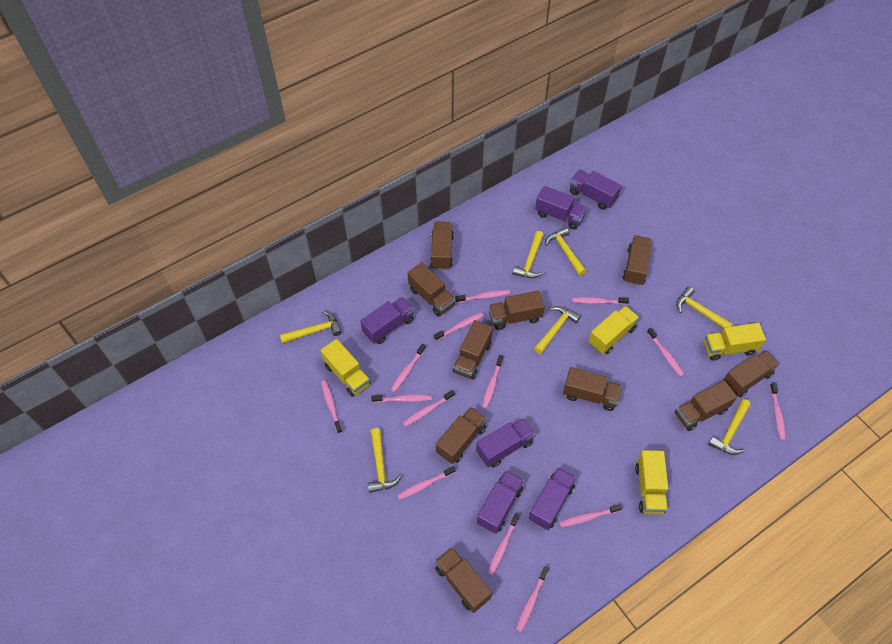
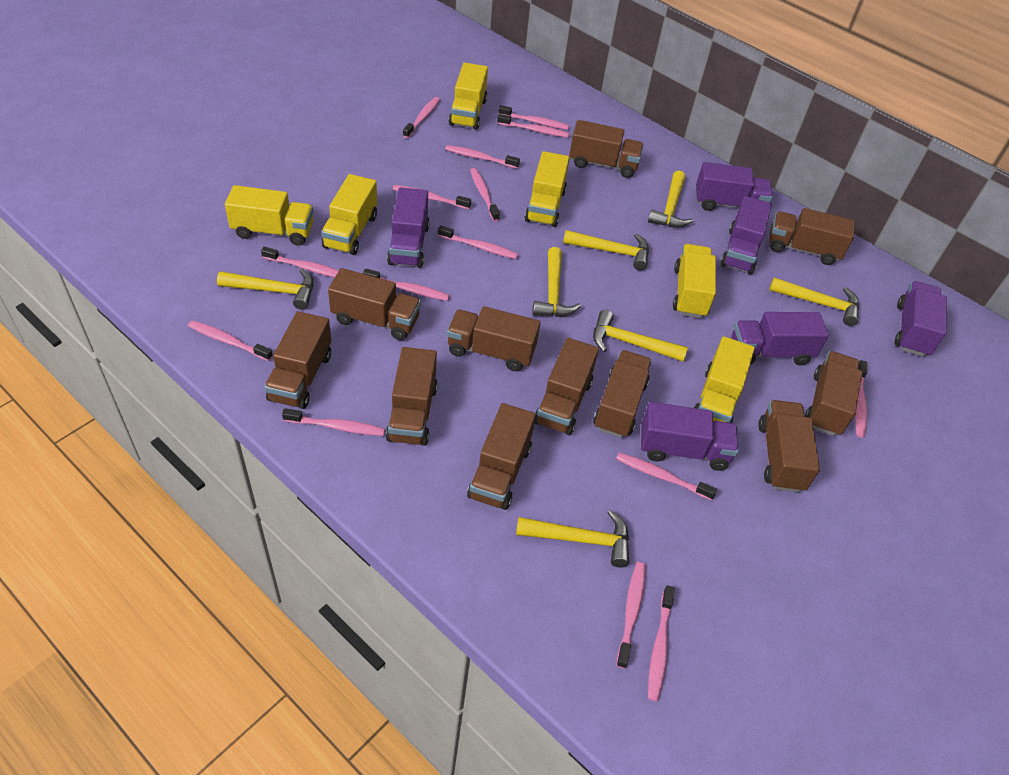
brown truck: 10 -> 11
pink toothbrush: 14 -> 15
yellow truck: 4 -> 6

